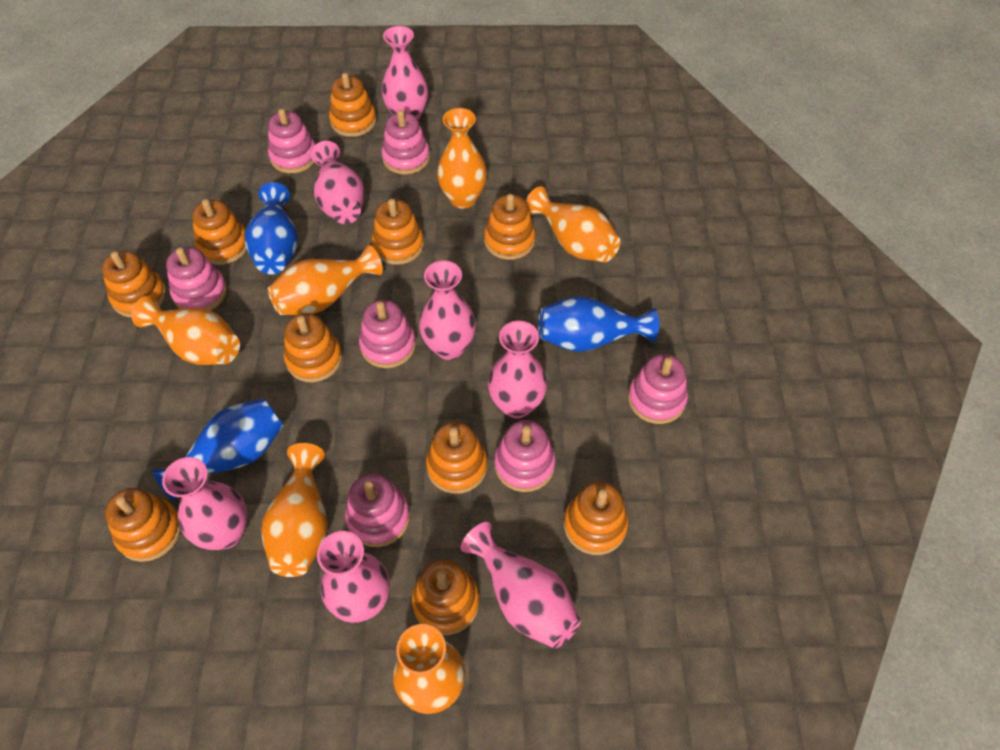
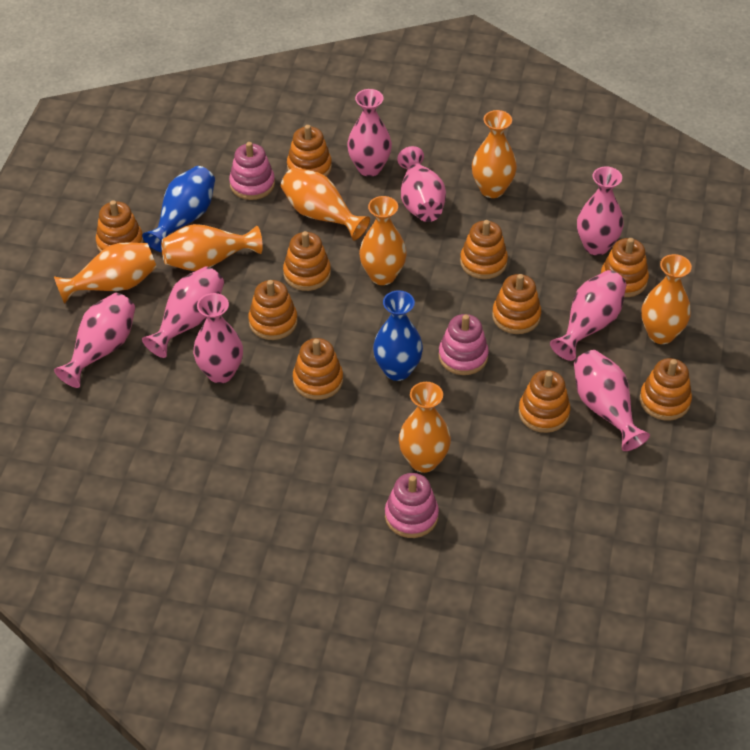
blue vase: 3 -> 2
orange vase: 6 -> 7
pink stacking toy: 7 -> 3
pink vase: 7 -> 8

